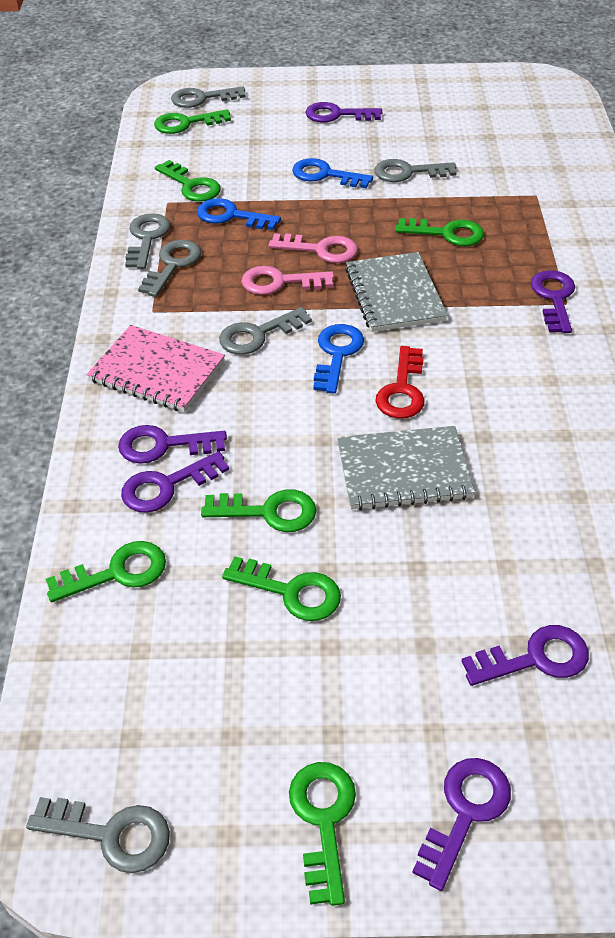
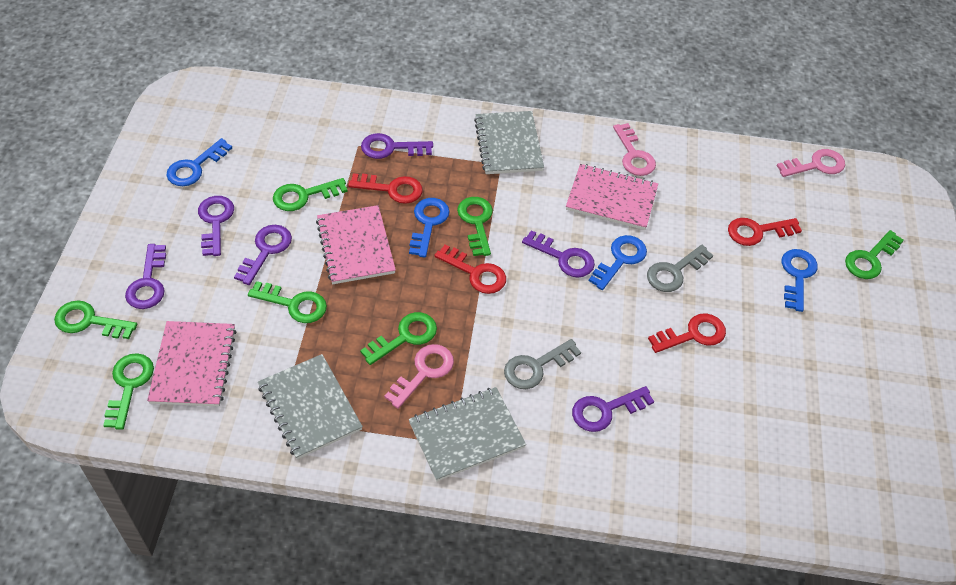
blue key: 3 -> 4
grey key: 6 -> 2
grey notebook: 2 -> 3
pink key: 2 -> 3
pink notebook: 1 -> 3
red key: 1 -> 4

